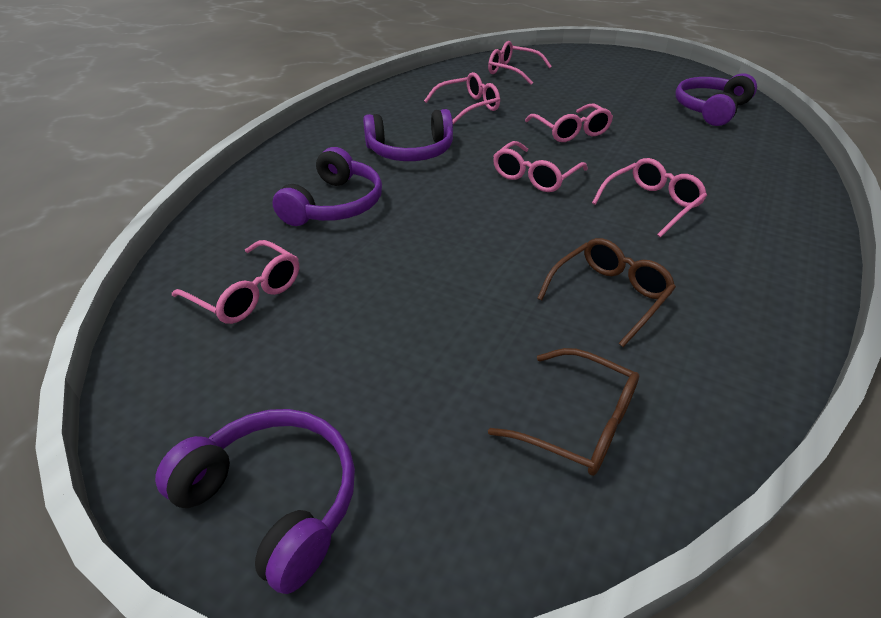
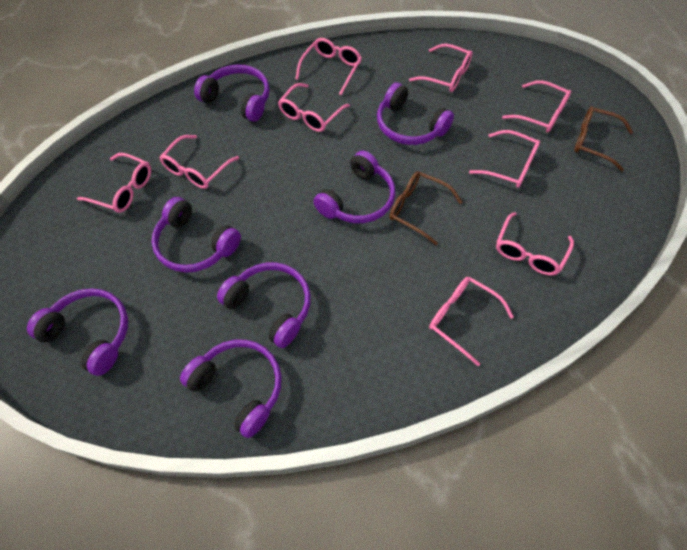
pink glasses: 6 -> 9
purple headphones: 4 -> 7

